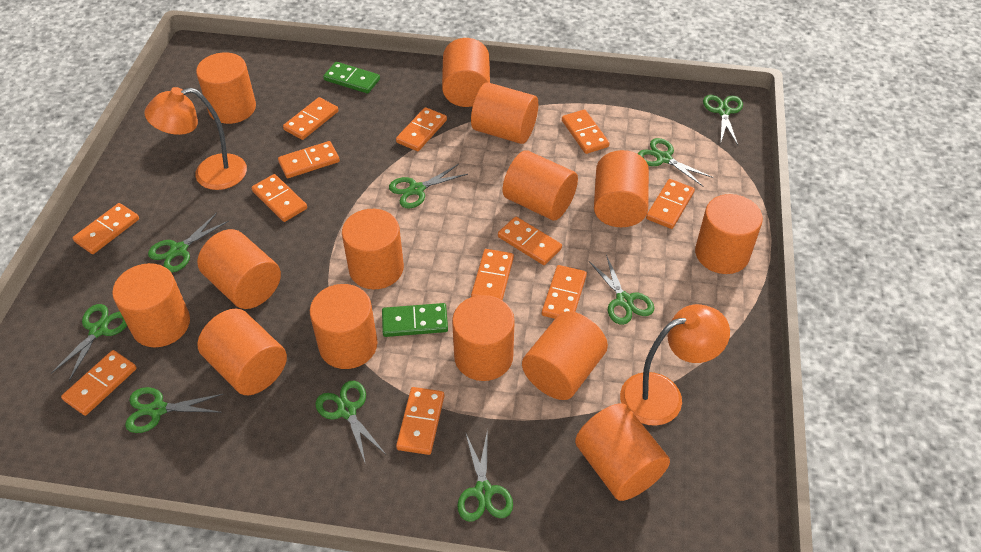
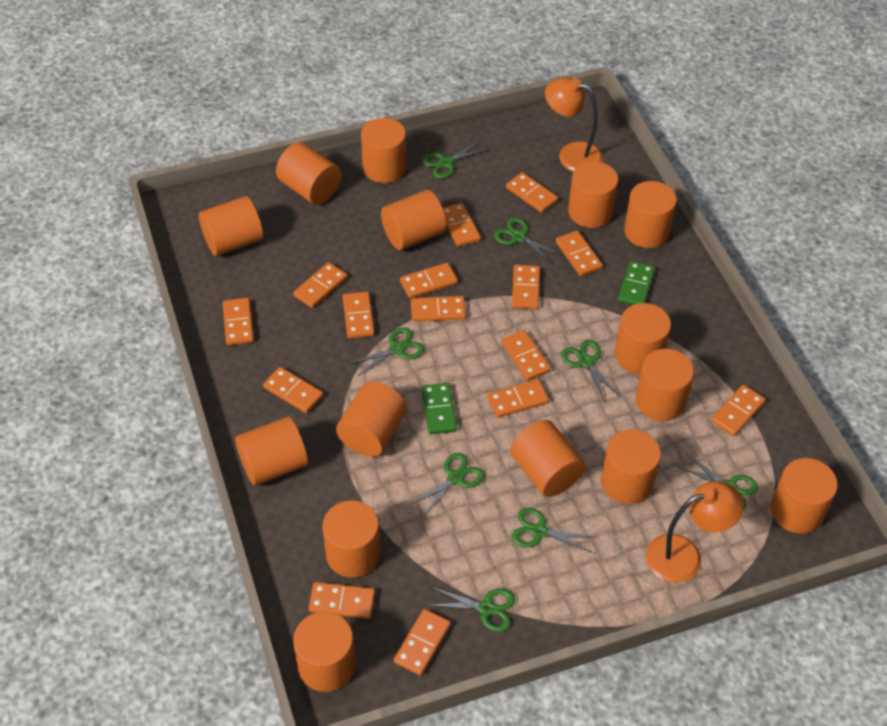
green scissors: 9 -> 8
orange cylinder: 14 -> 15
orange domino: 12 -> 15

